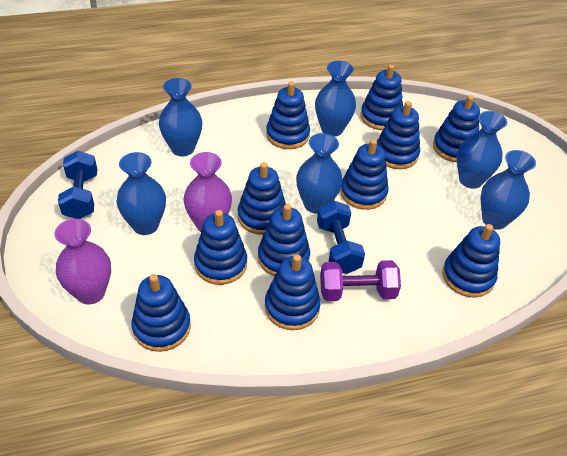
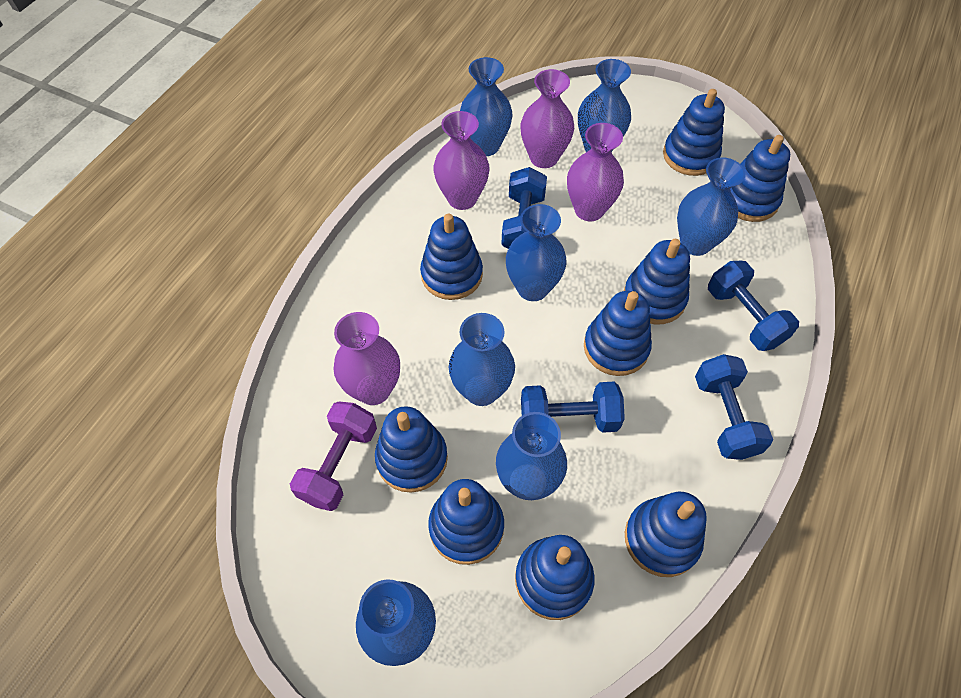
blue dumbbell: 2 -> 4
blue stacking toy: 11 -> 9
blue vase: 6 -> 7
purple vase: 2 -> 4

